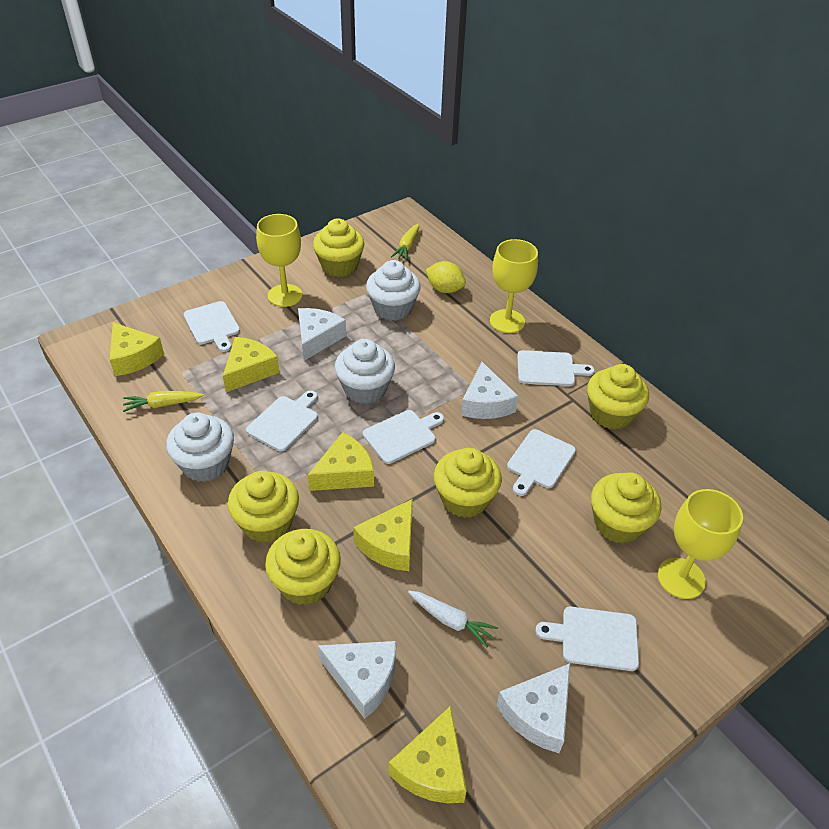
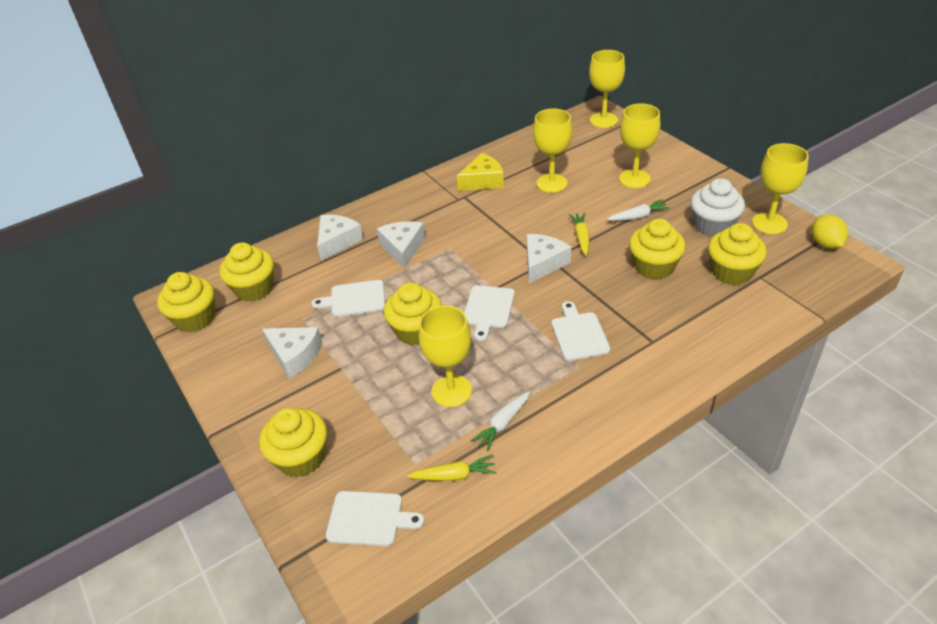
white carrot: 1 -> 2
white cupcake: 3 -> 1
white cutting board: 6 -> 4
yellow cheese: 5 -> 1
yellow goblet: 3 -> 5

